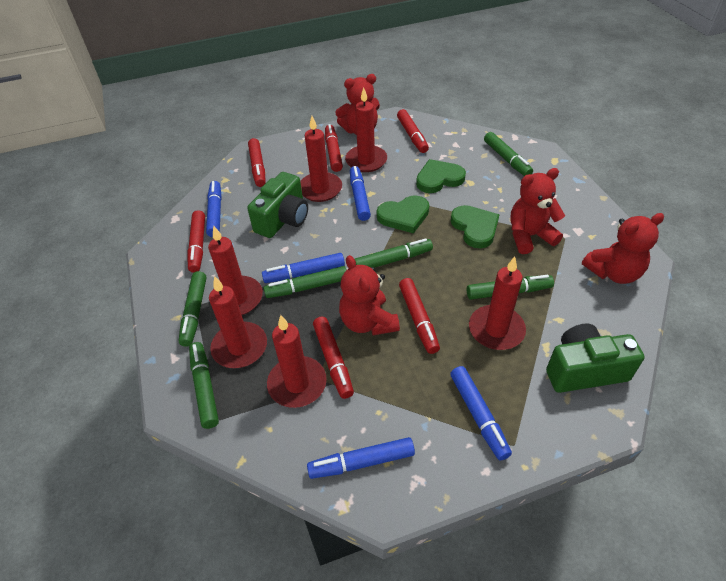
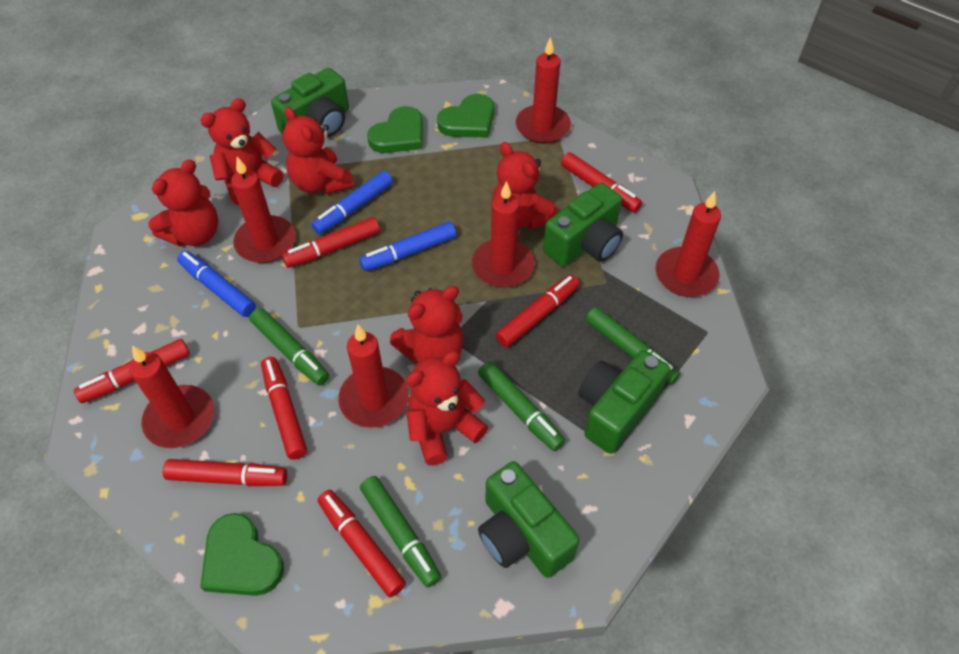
blue marker: 5 -> 3
green camera: 2 -> 4
green marker: 6 -> 4
red marker: 6 -> 7
red teddy bear: 4 -> 6

